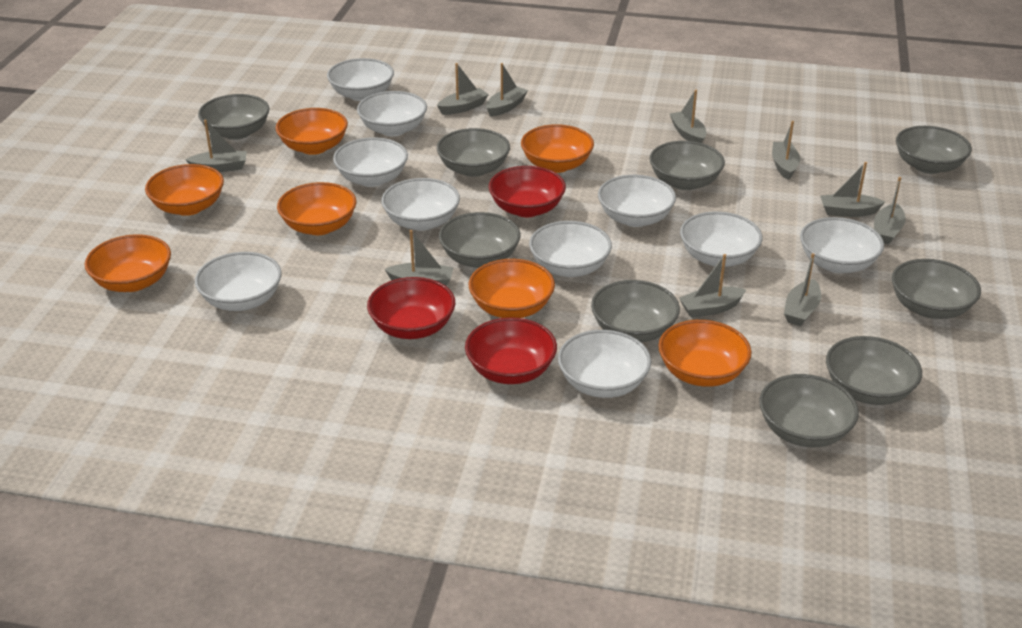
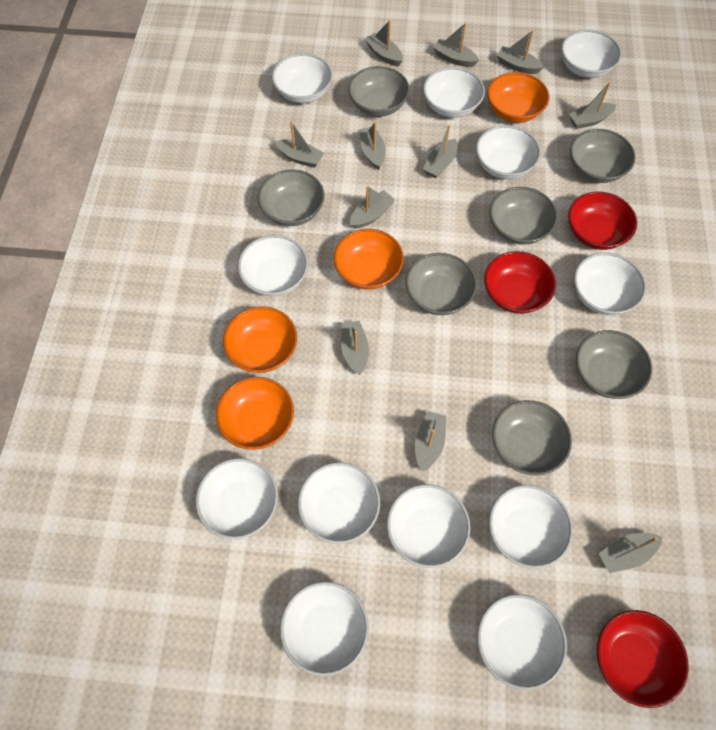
grey boat: 10 -> 11
grey bowl: 9 -> 7
orange bowl: 7 -> 4
white bowl: 10 -> 12

